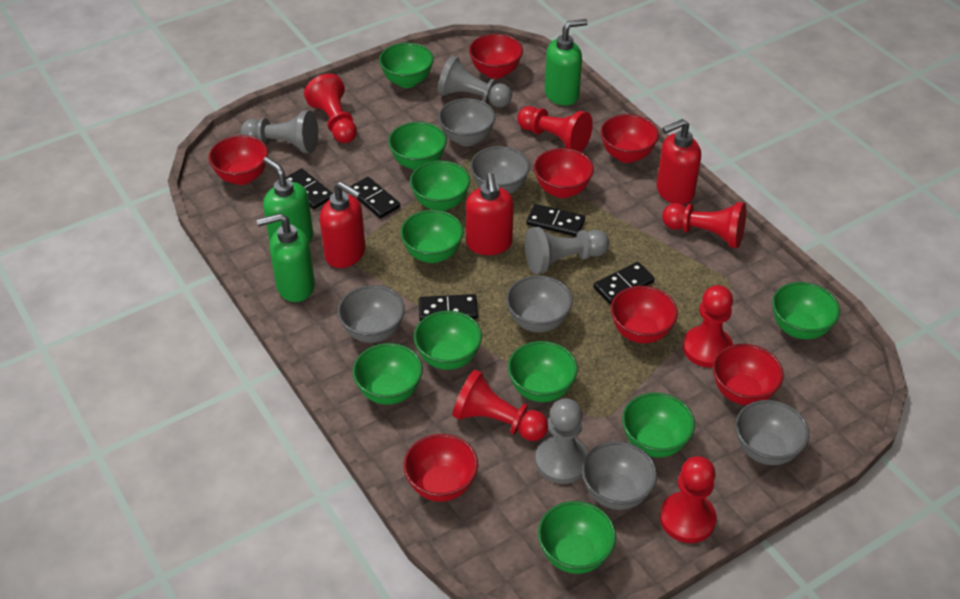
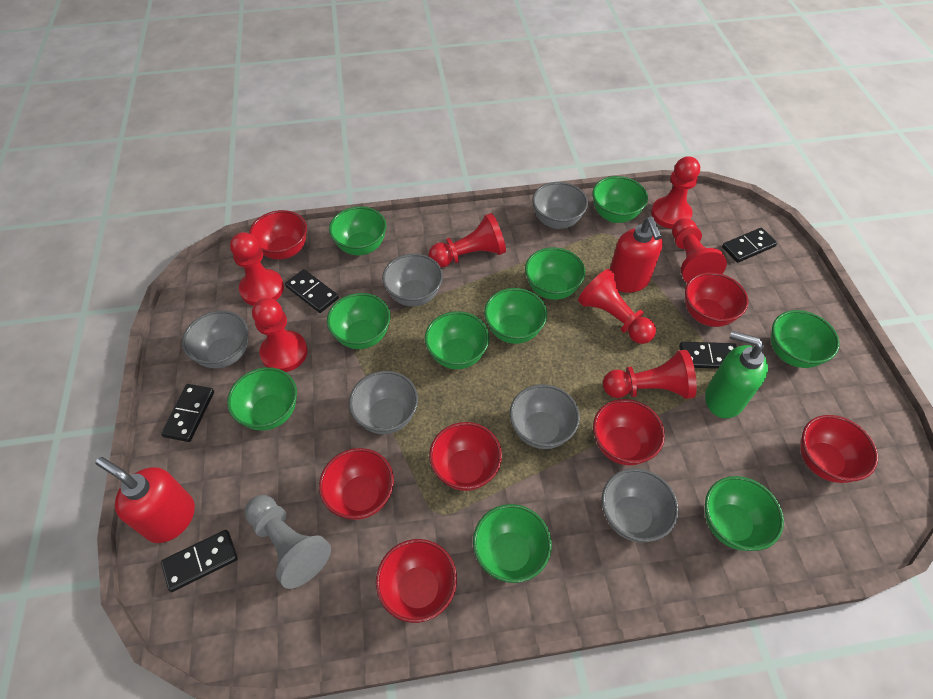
green soap dispenser: 3 -> 1
grey pawn: 4 -> 1
red pawn: 6 -> 7
red soap dispenser: 3 -> 2

